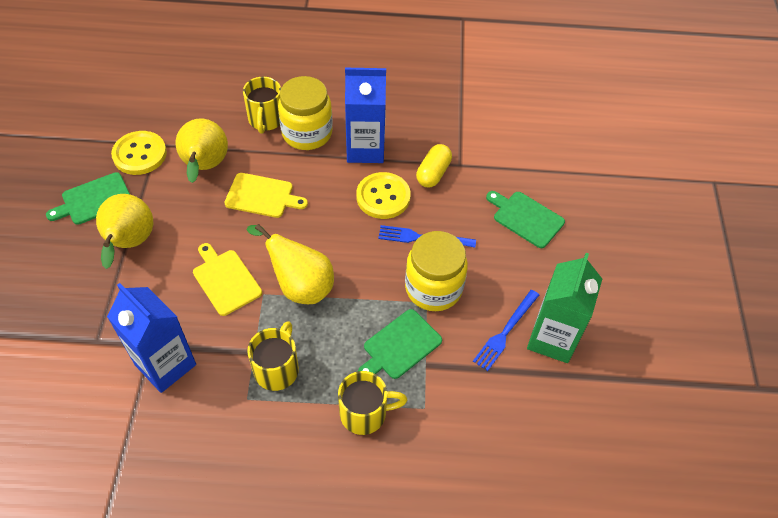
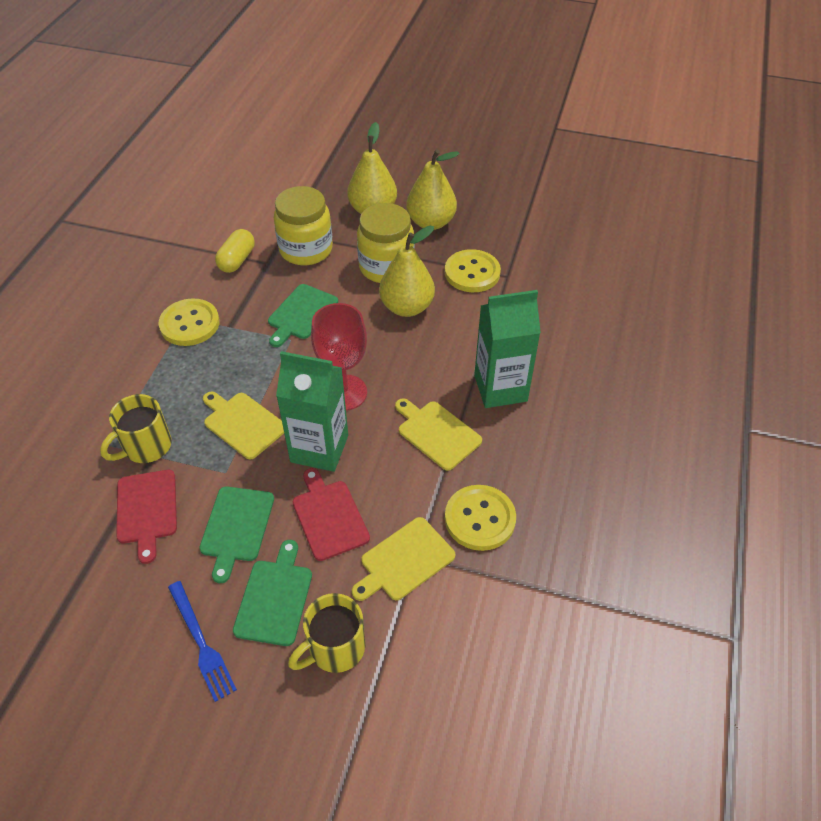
blue carton: 2 -> 0
blue fork: 2 -> 1
green carton: 1 -> 2
red cutting board: 0 -> 2
red goblet: 0 -> 1
yellow button: 2 -> 3
yellow cutting board: 2 -> 3
yellow mug: 3 -> 2

